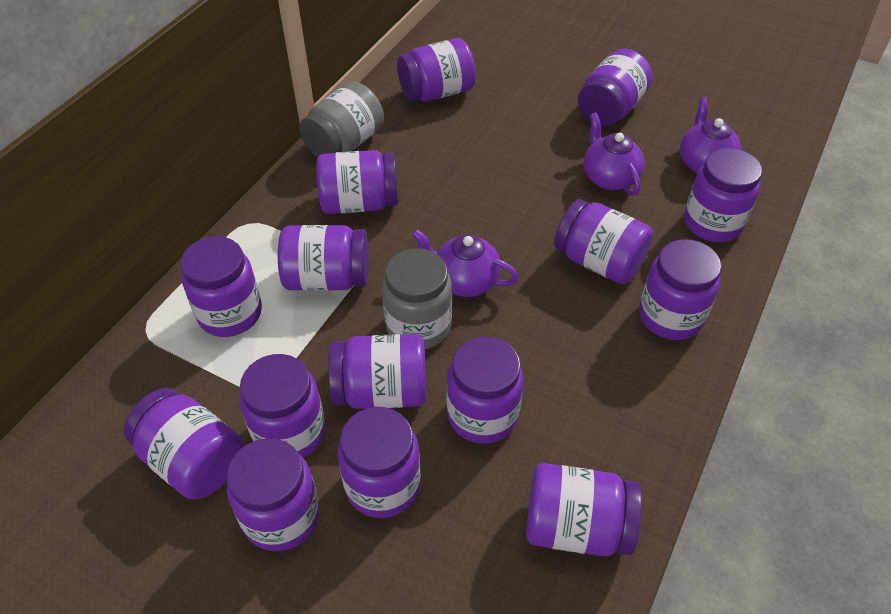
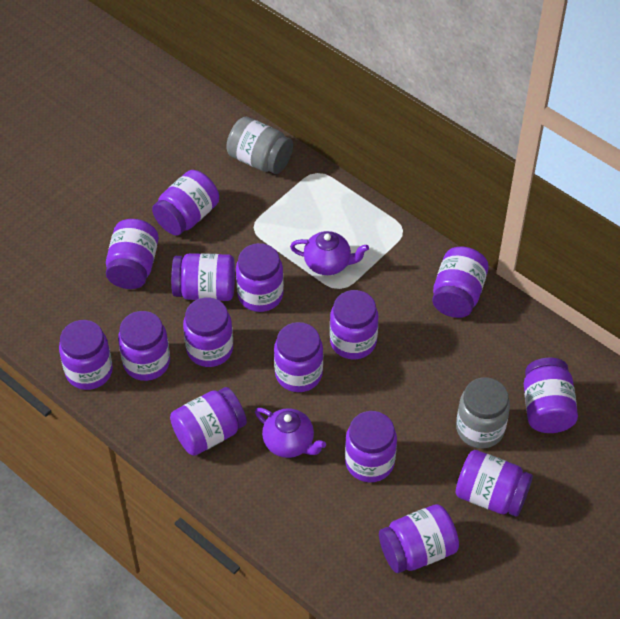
purple teapot: 3 -> 2

